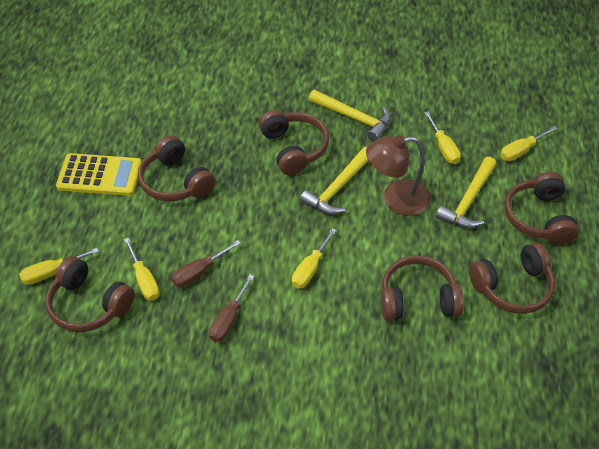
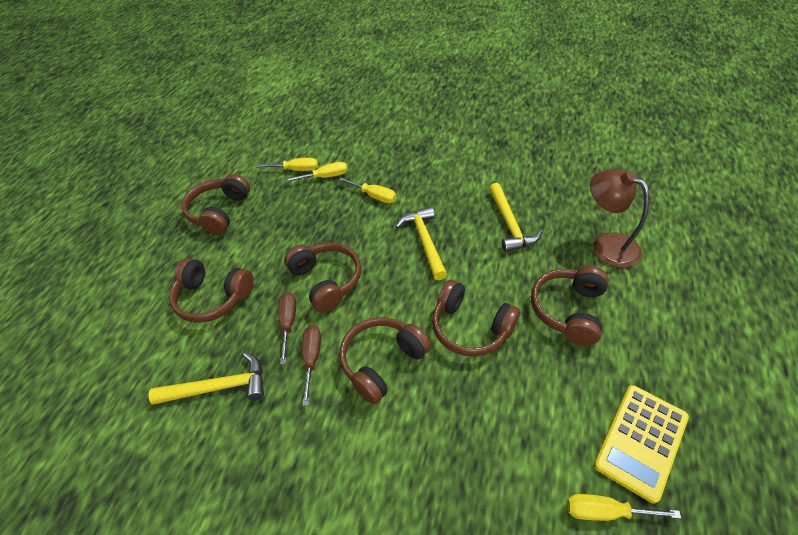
yellow screwdriver: 5 -> 4

